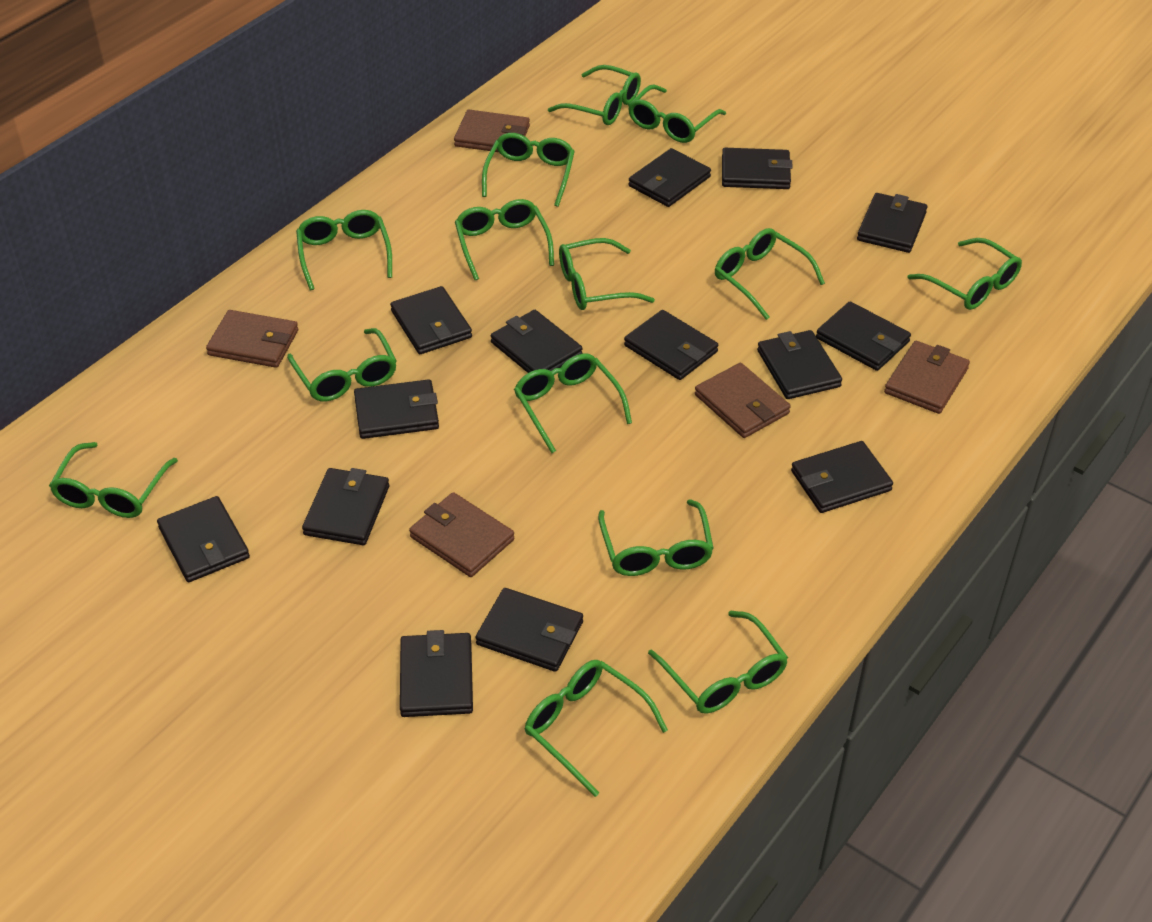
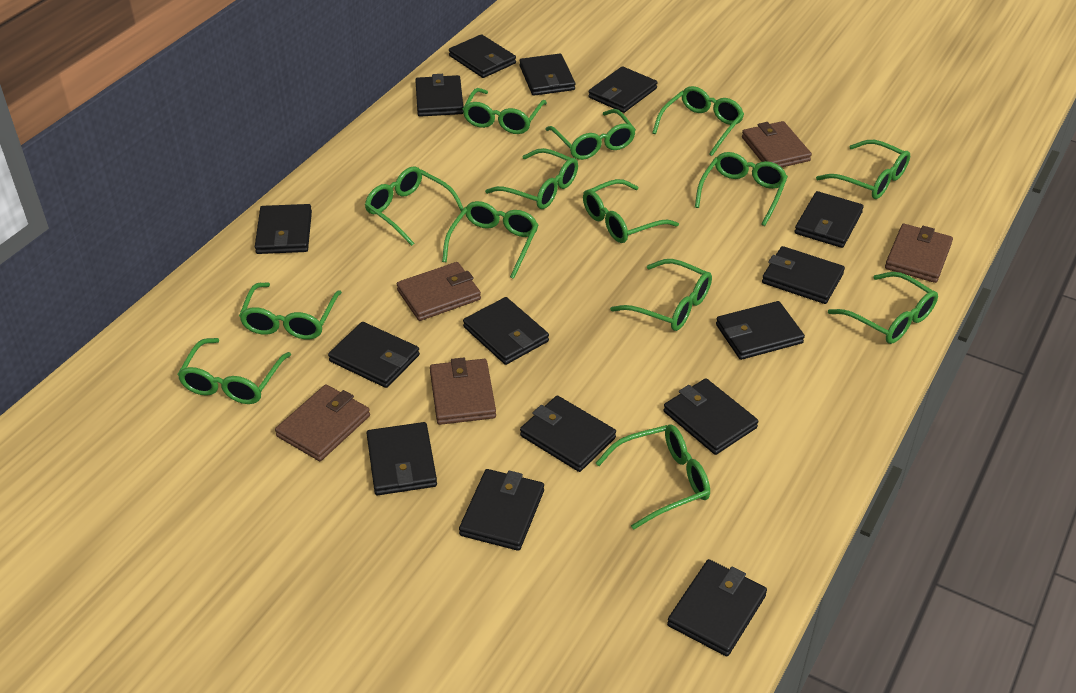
black wallet: 14 -> 15

